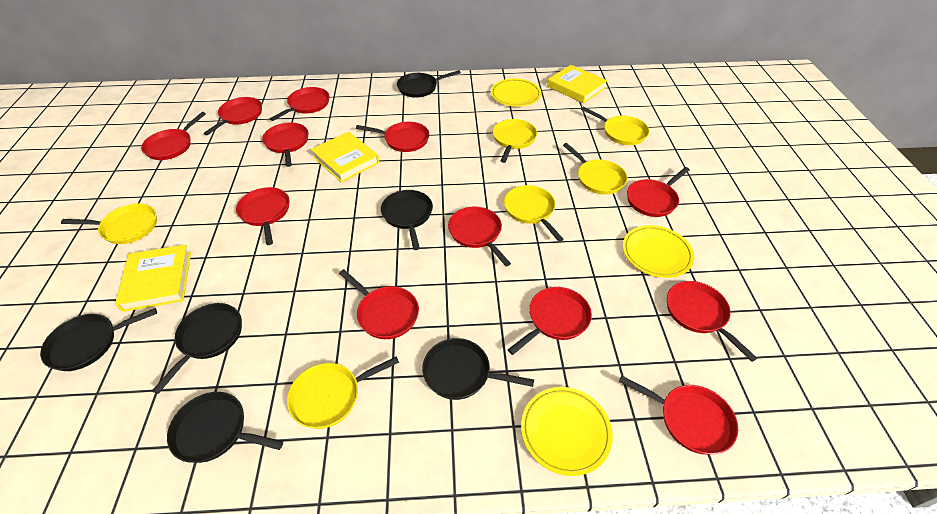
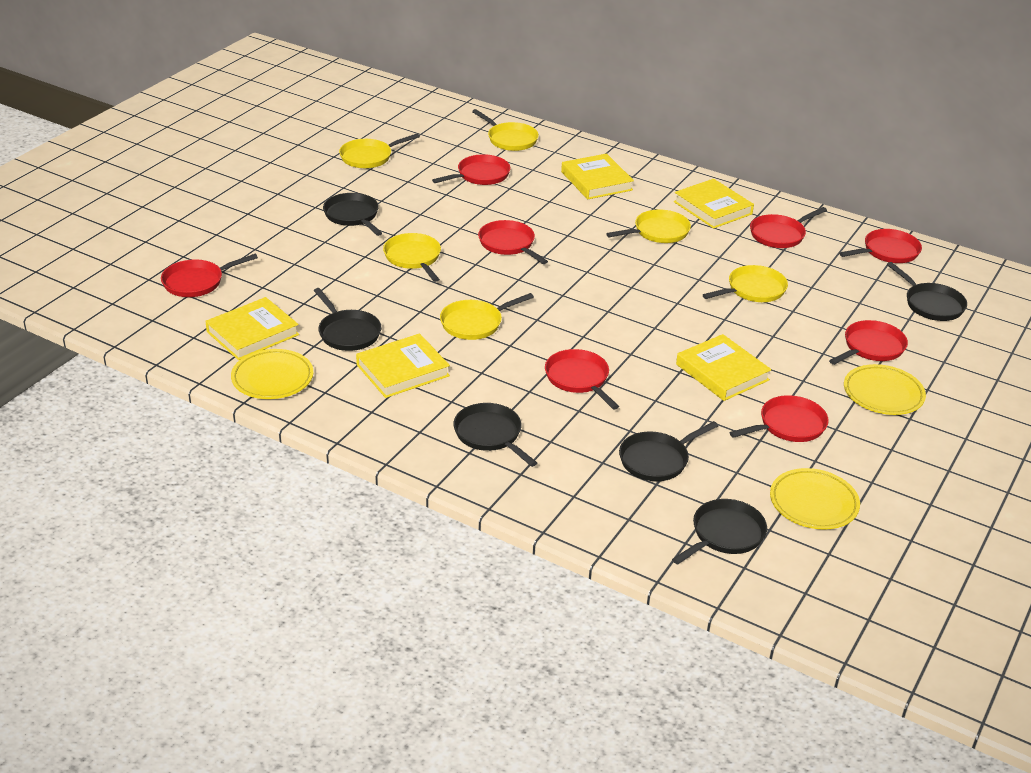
red pan: 12 -> 8
yellow book: 3 -> 5

